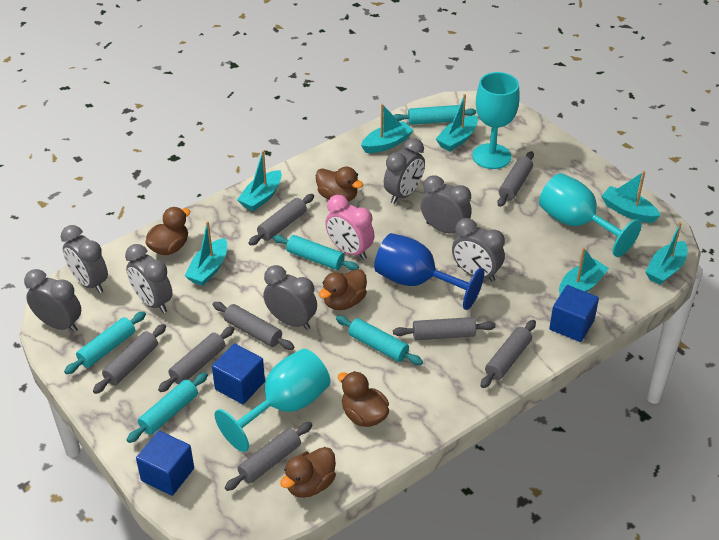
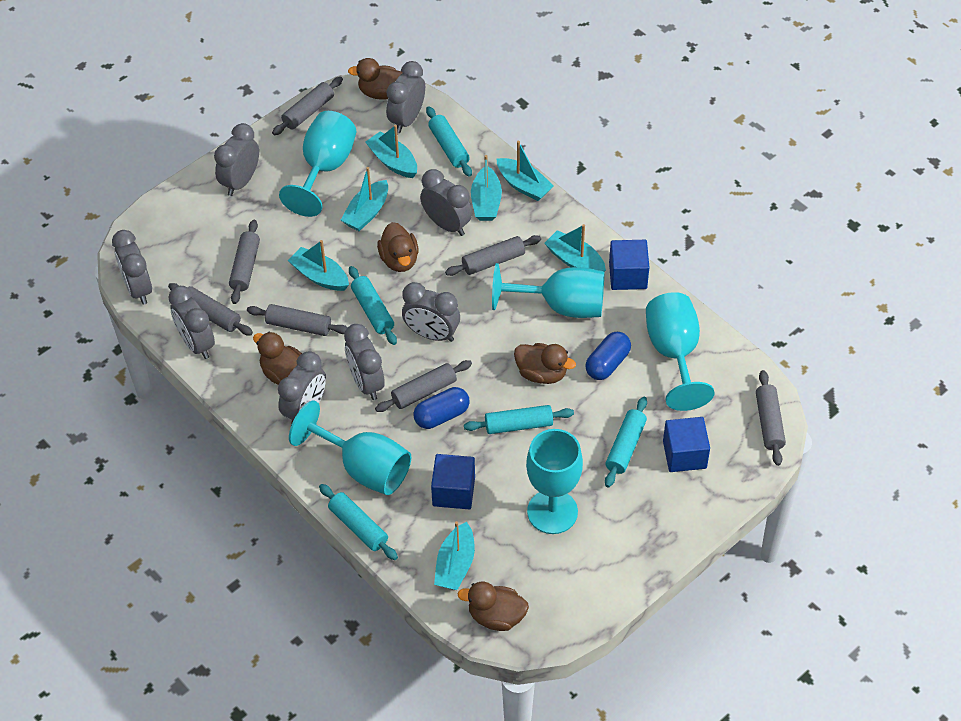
blue capsule: 0 -> 2
blue goblet: 1 -> 0
grey clock: 7 -> 8
grey rolling pin: 8 -> 7
pink clock: 1 -> 0
turquoise goblet: 3 -> 5

